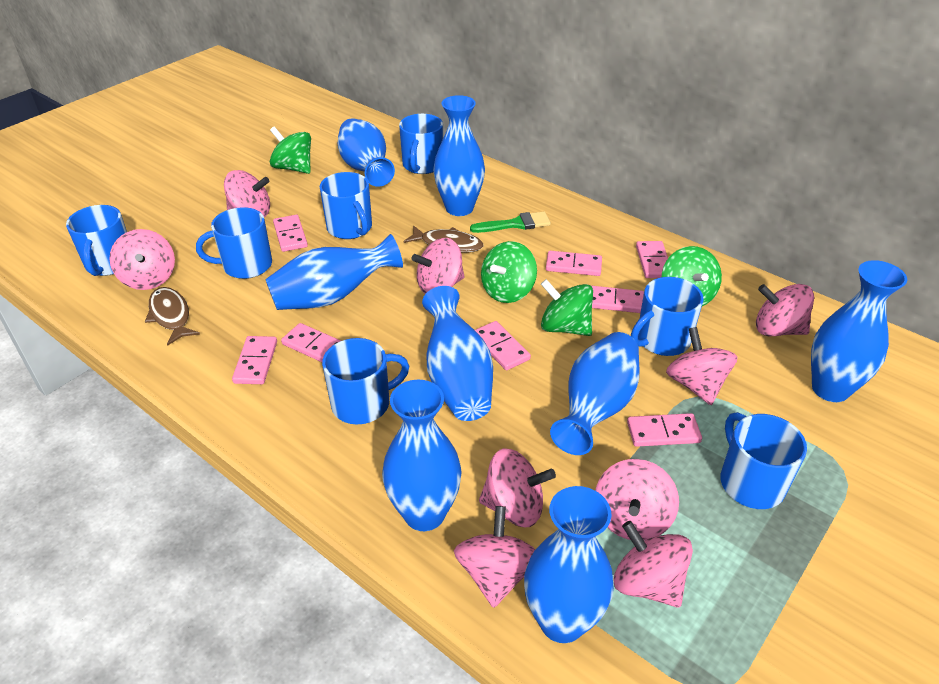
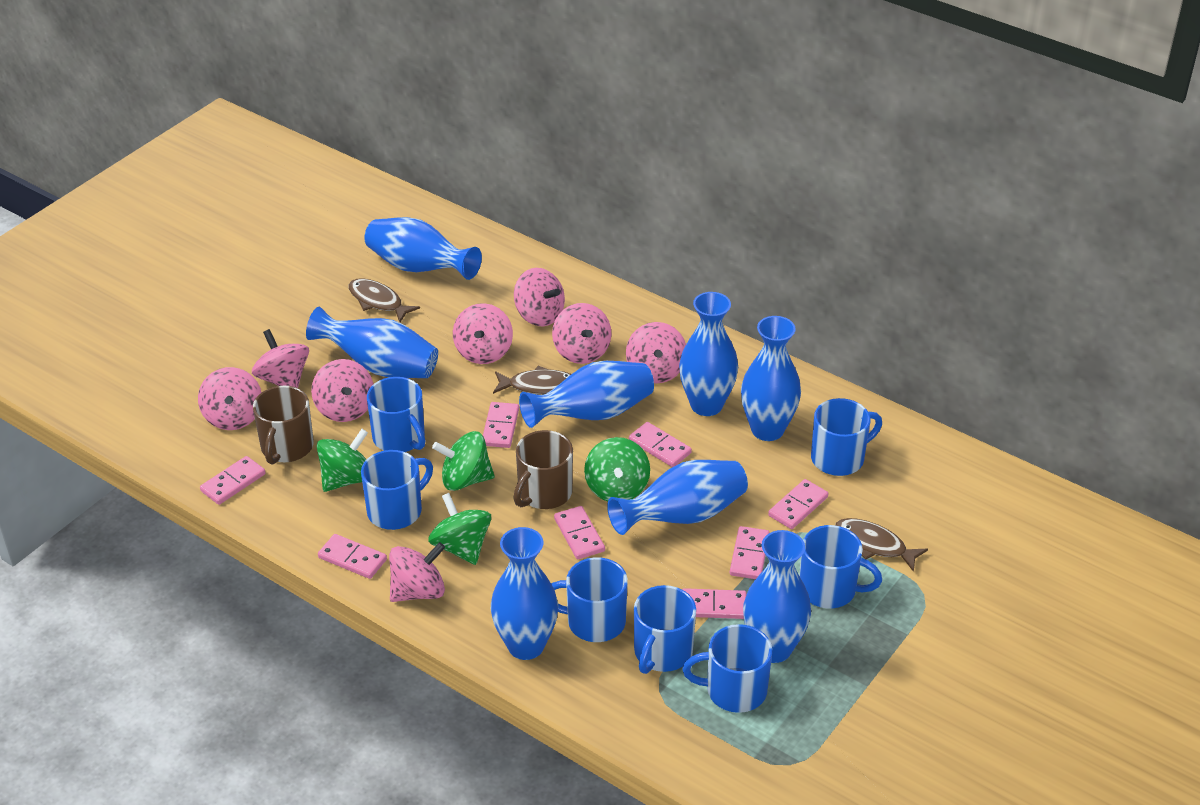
brown fish: 2 -> 3
brown mug: 0 -> 2
green brush: 1 -> 0
pink spinning top: 9 -> 8

